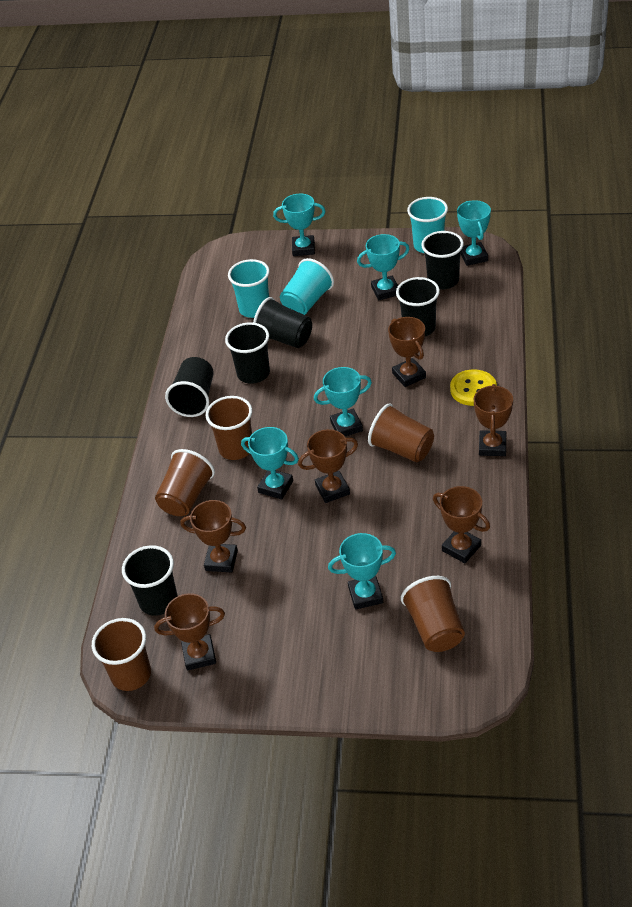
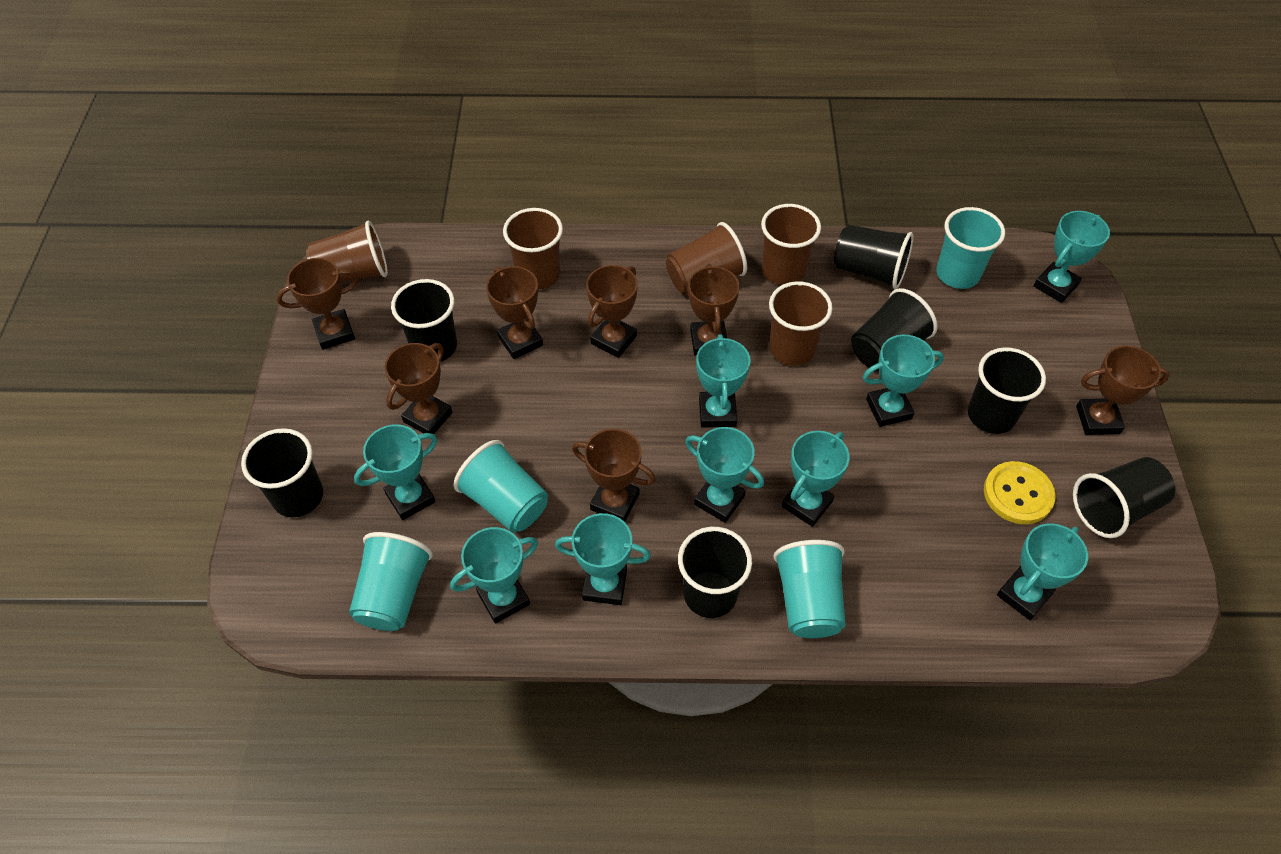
black cup: 6 -> 7
brown trophy: 6 -> 7
turquoise cup: 3 -> 4
turquoise trophy: 6 -> 9

